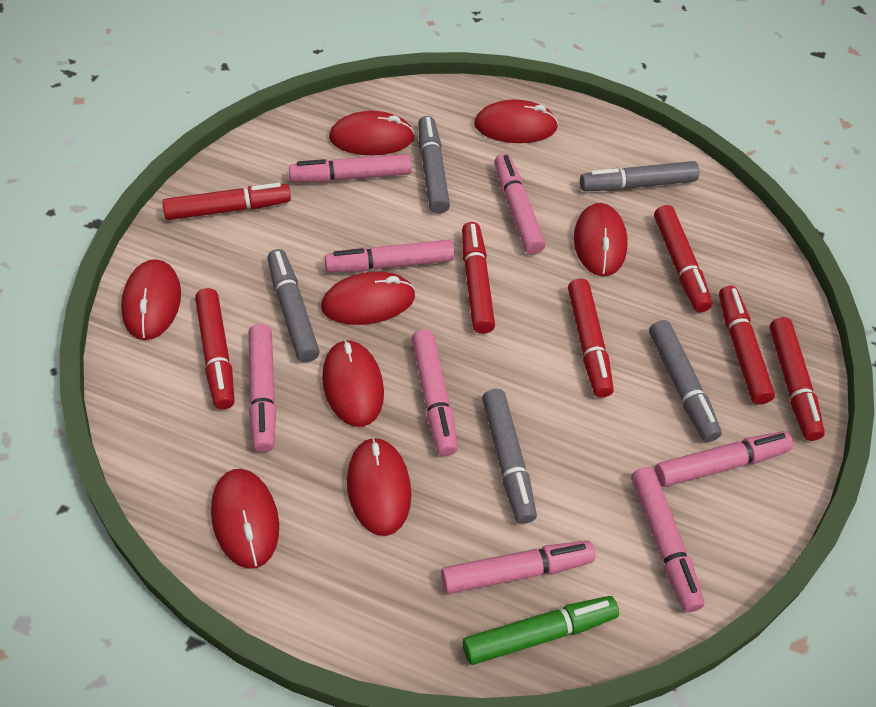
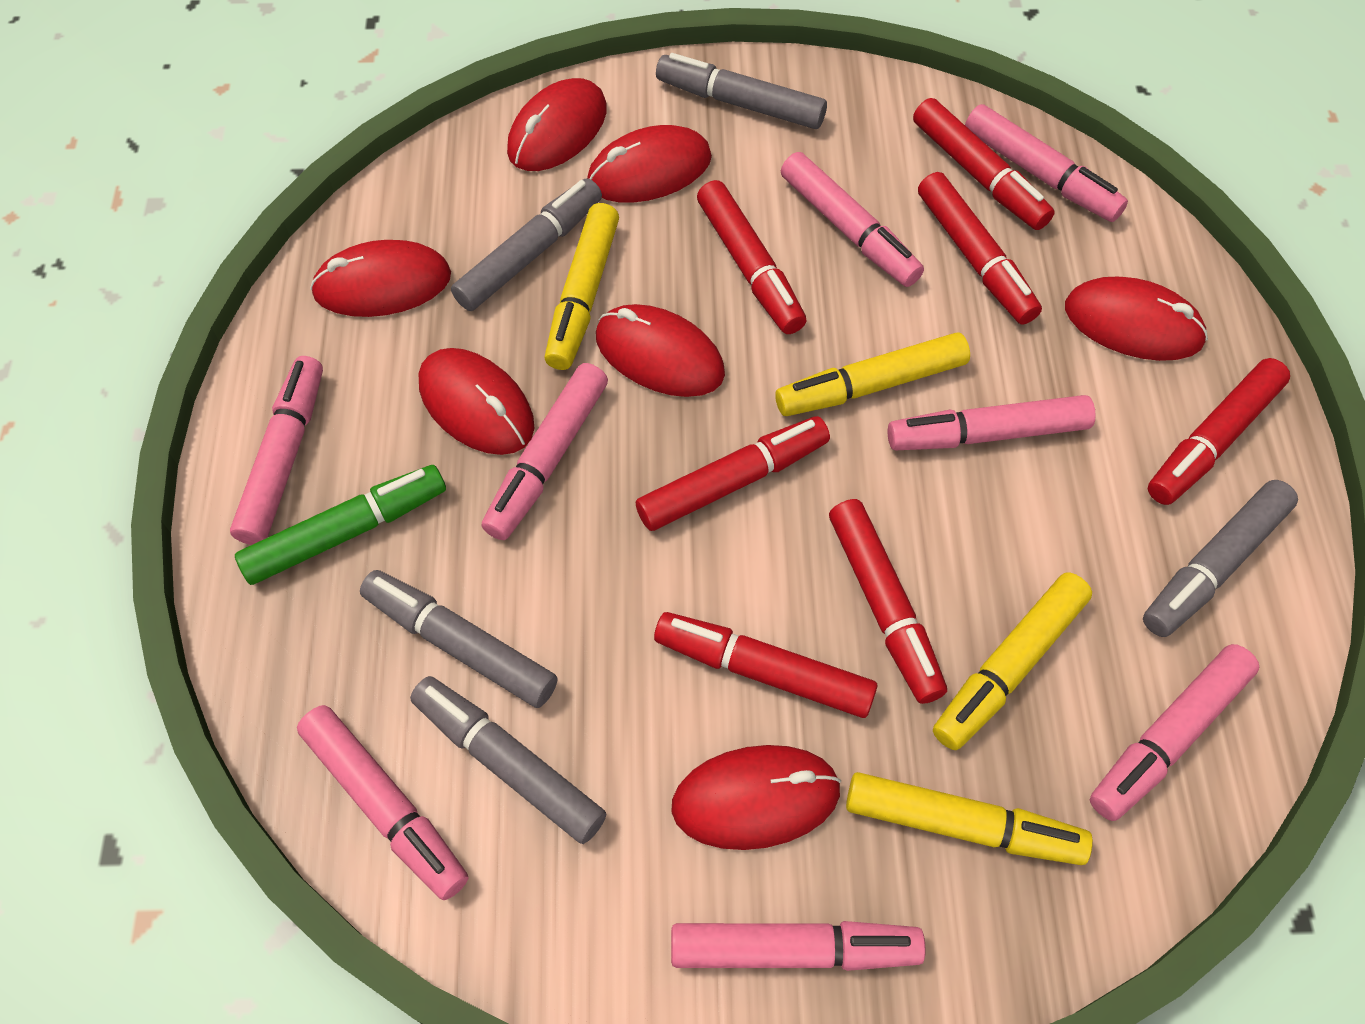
red mouse: 8 -> 7
yellow marker: 0 -> 4

